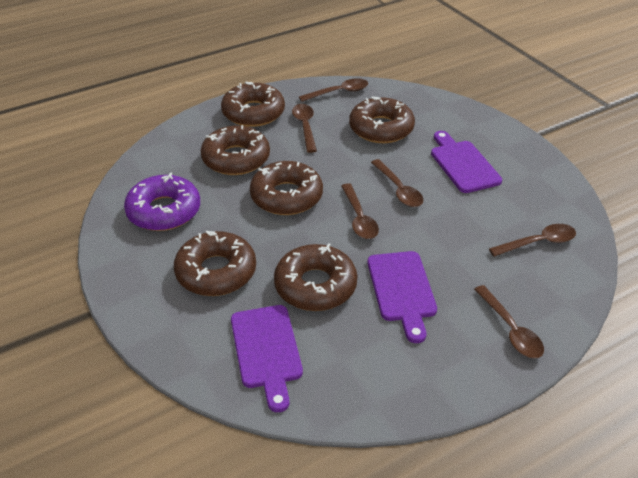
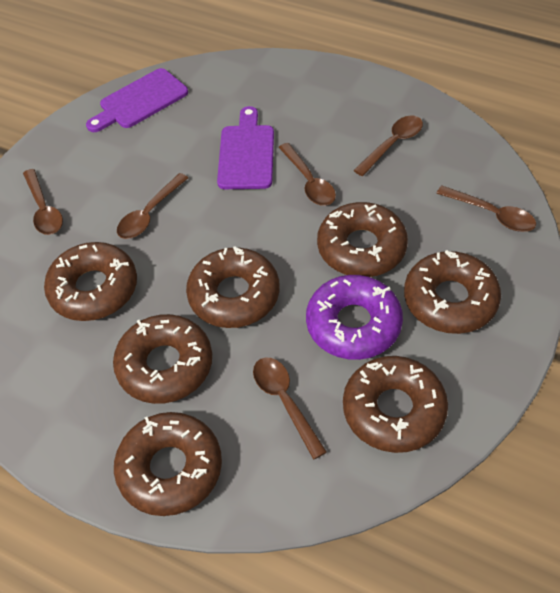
brown donut: 6 -> 7
purple cutting board: 3 -> 2

